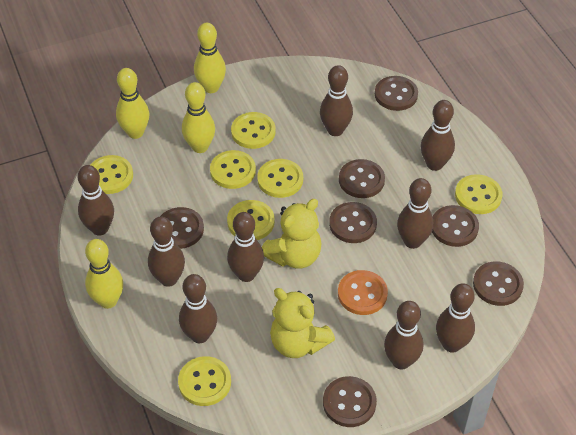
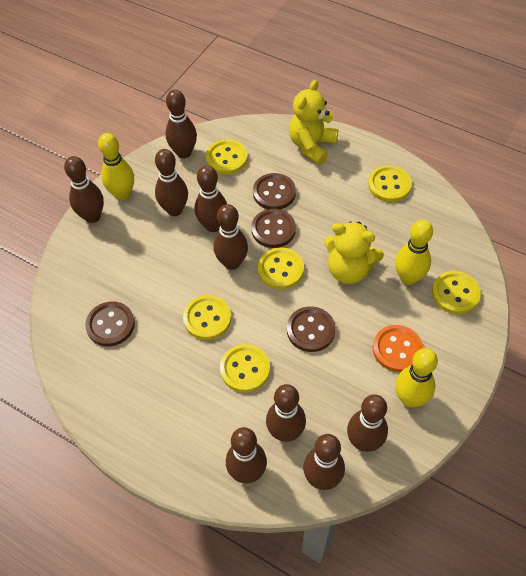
brown button: 7 -> 4
yellow bowling pin: 4 -> 3
yellow button: 7 -> 6

